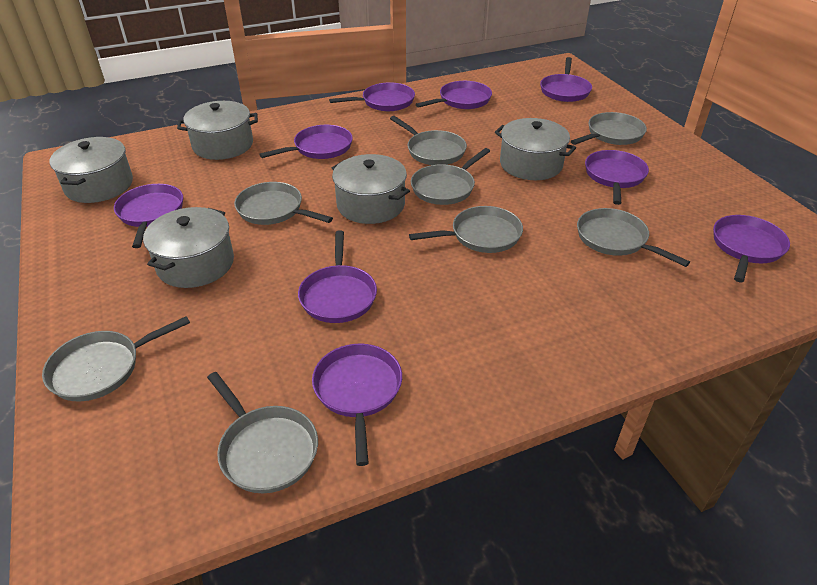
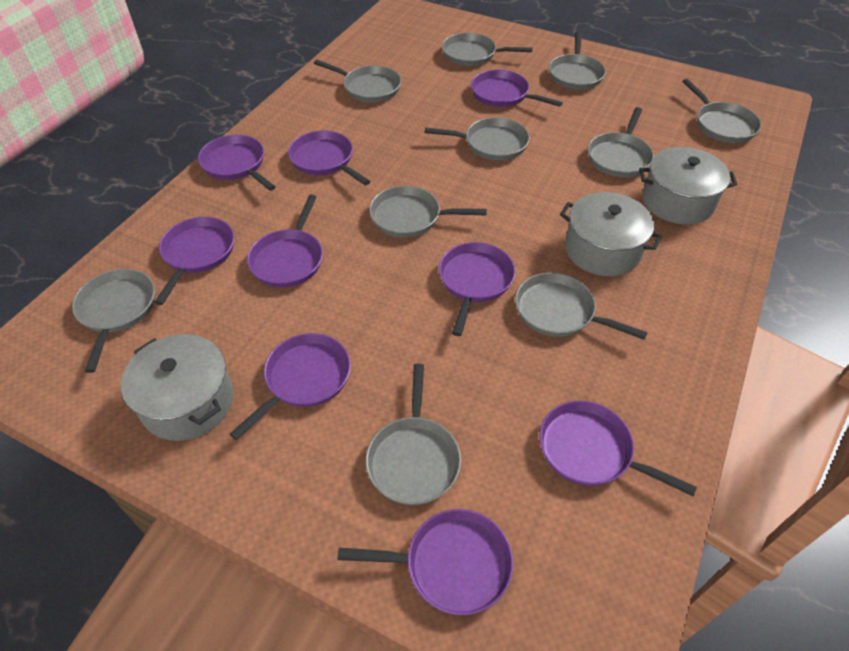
grey pan: 8 -> 10
grey pot: 5 -> 3

